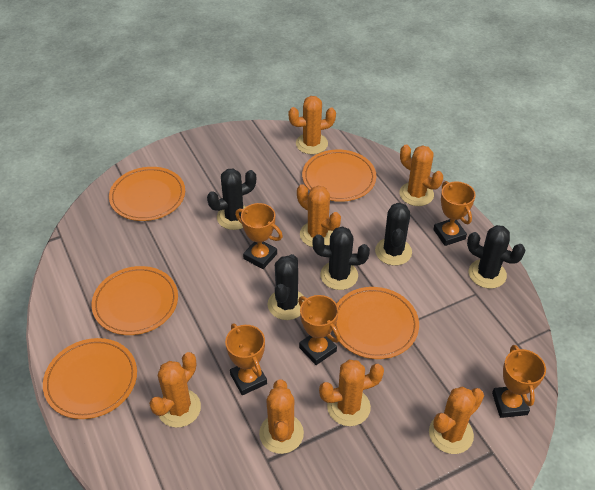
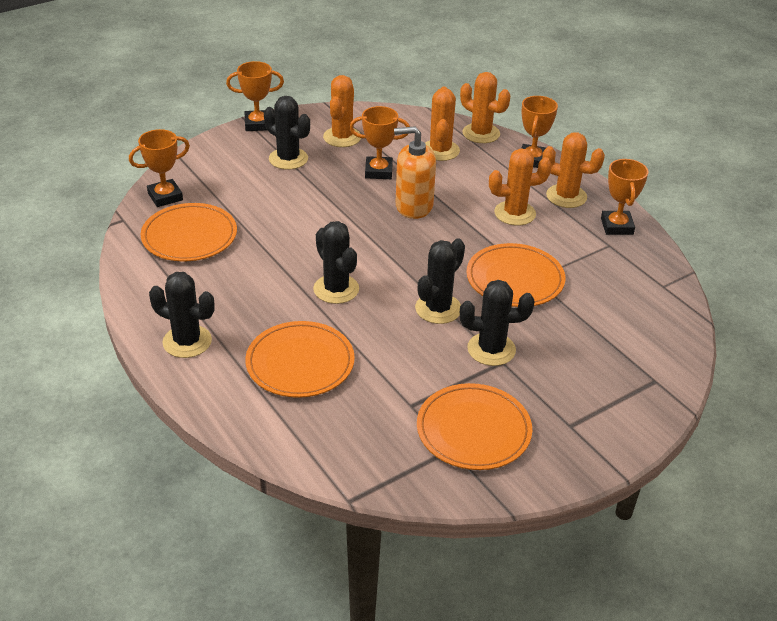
orange cactus: 7 -> 5
orange plate: 5 -> 4
orange soap dispenser: 0 -> 1

